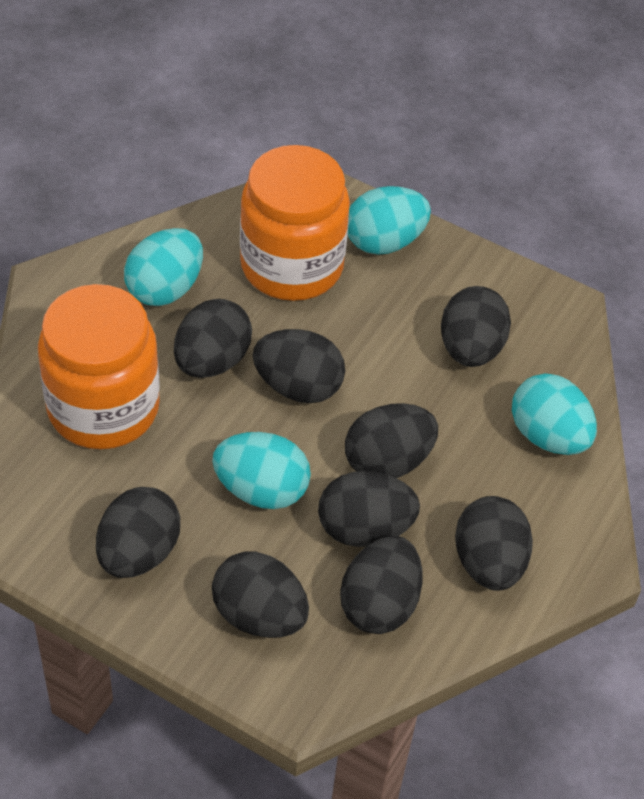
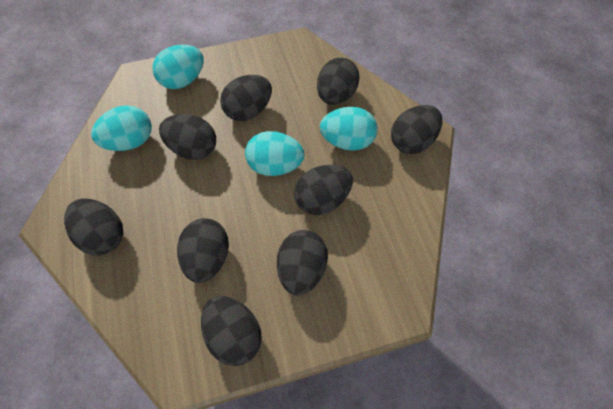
orange jar: 2 -> 0

